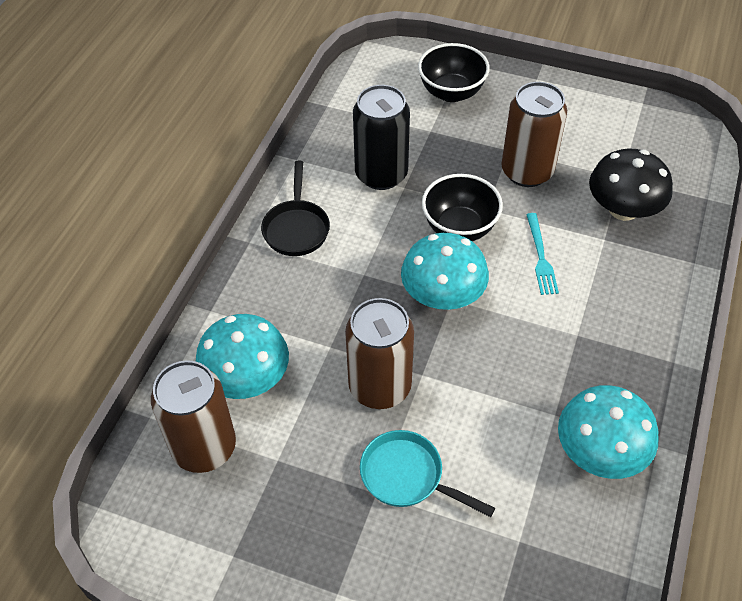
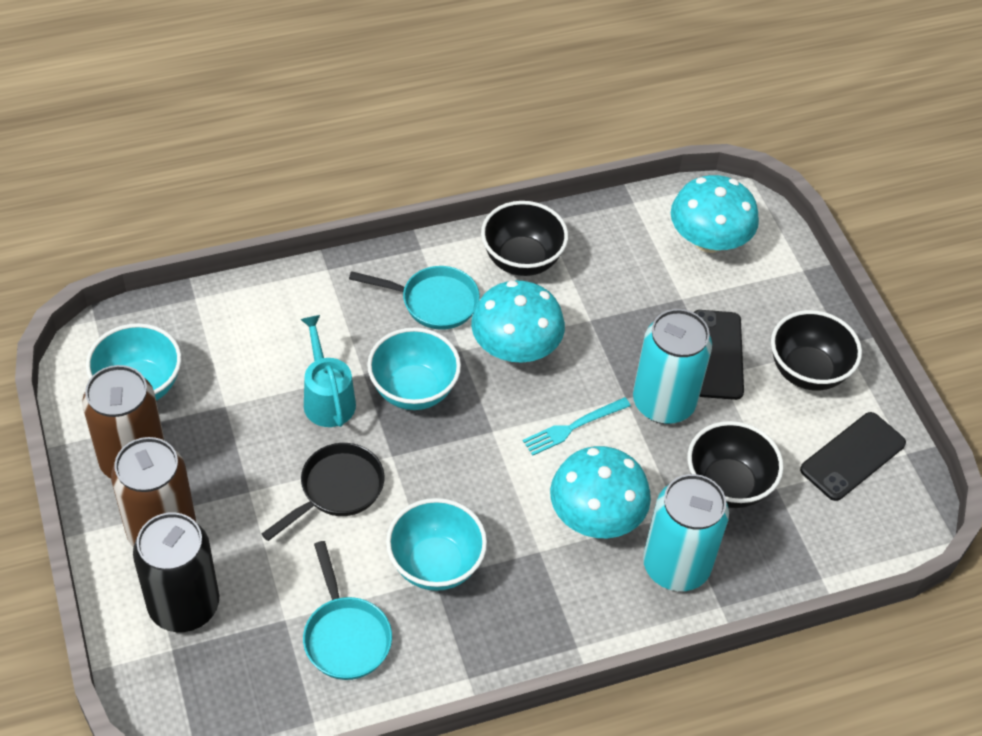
black bowl: 2 -> 3
black mushroom: 1 -> 0
black phone: 0 -> 2
brown can: 3 -> 2
turquoise bowl: 0 -> 3
turquoise can: 0 -> 2
turquoise pan: 1 -> 2
turquoise watering can: 0 -> 1

